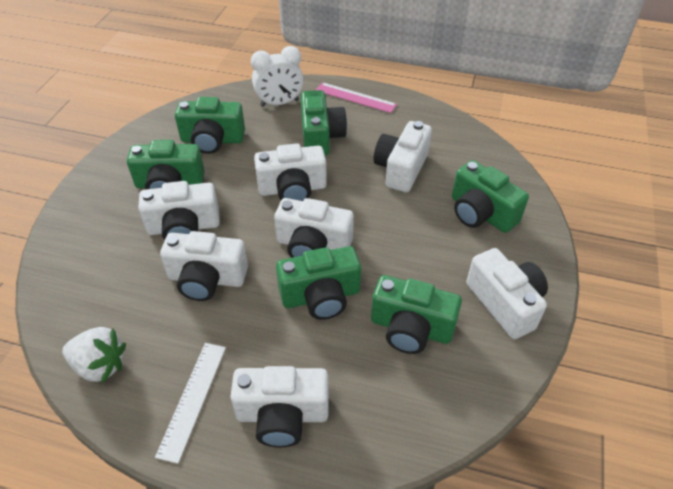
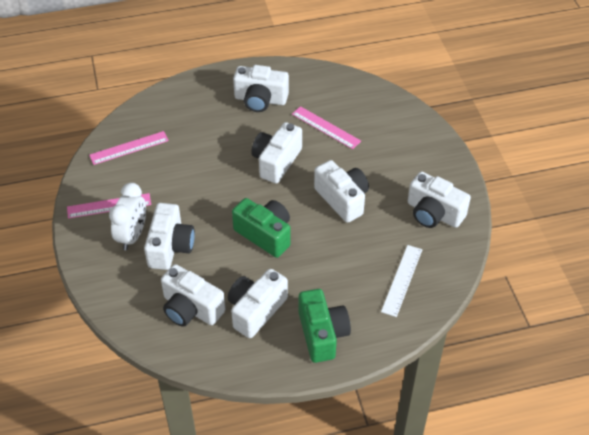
green camera: 6 -> 2
pink ruler: 1 -> 3
white strawberry: 1 -> 0

